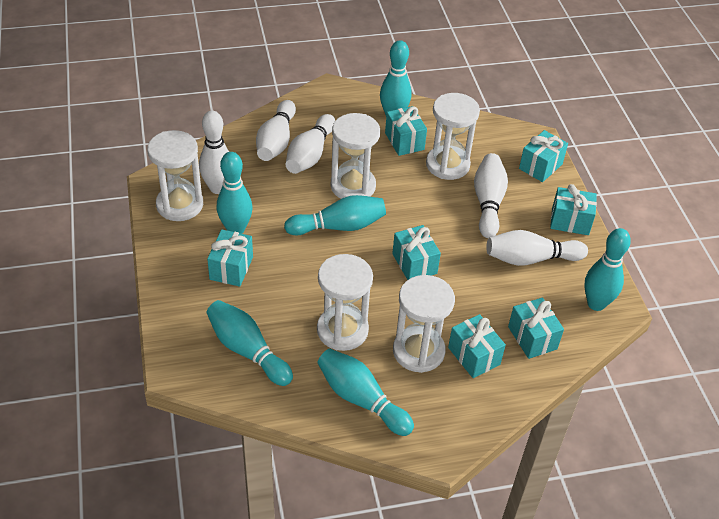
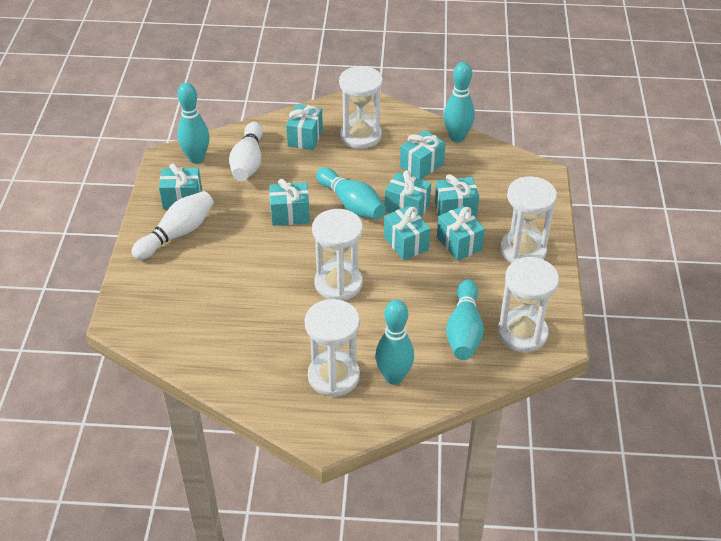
turquoise bowling pin: 6 -> 5
turquoise gift: 7 -> 8
white bowling pin: 5 -> 2

